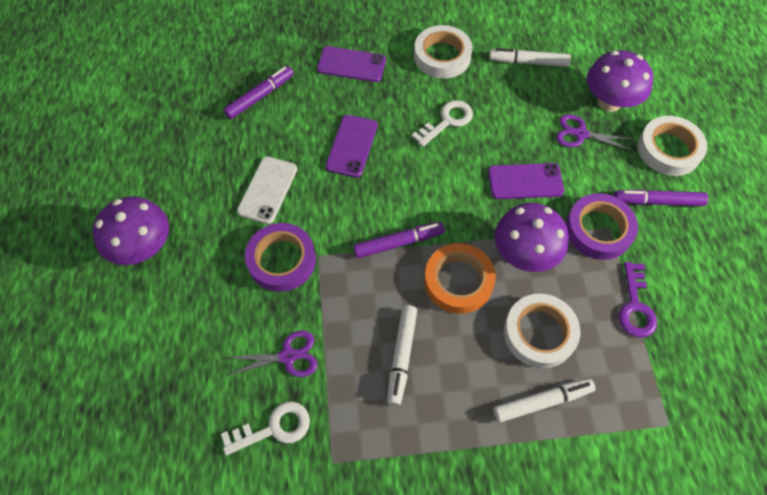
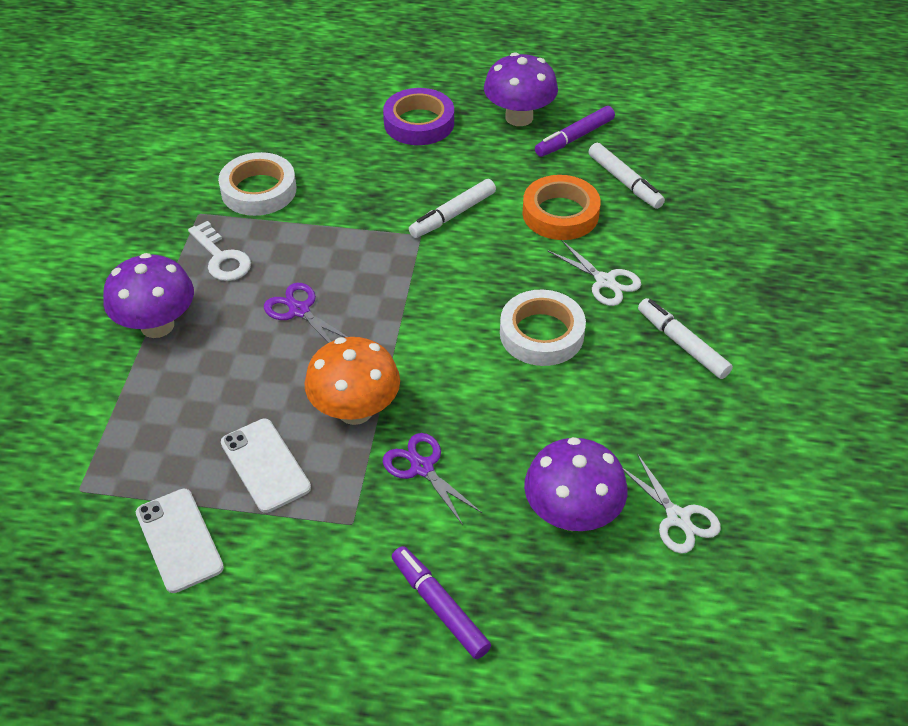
orange mushroom: 0 -> 1
purple key: 1 -> 0
purple marker: 3 -> 2
purple phone: 3 -> 0
purple tape: 2 -> 1
white key: 2 -> 1
white phone: 1 -> 2
white scissors: 0 -> 2
white tape: 3 -> 2

